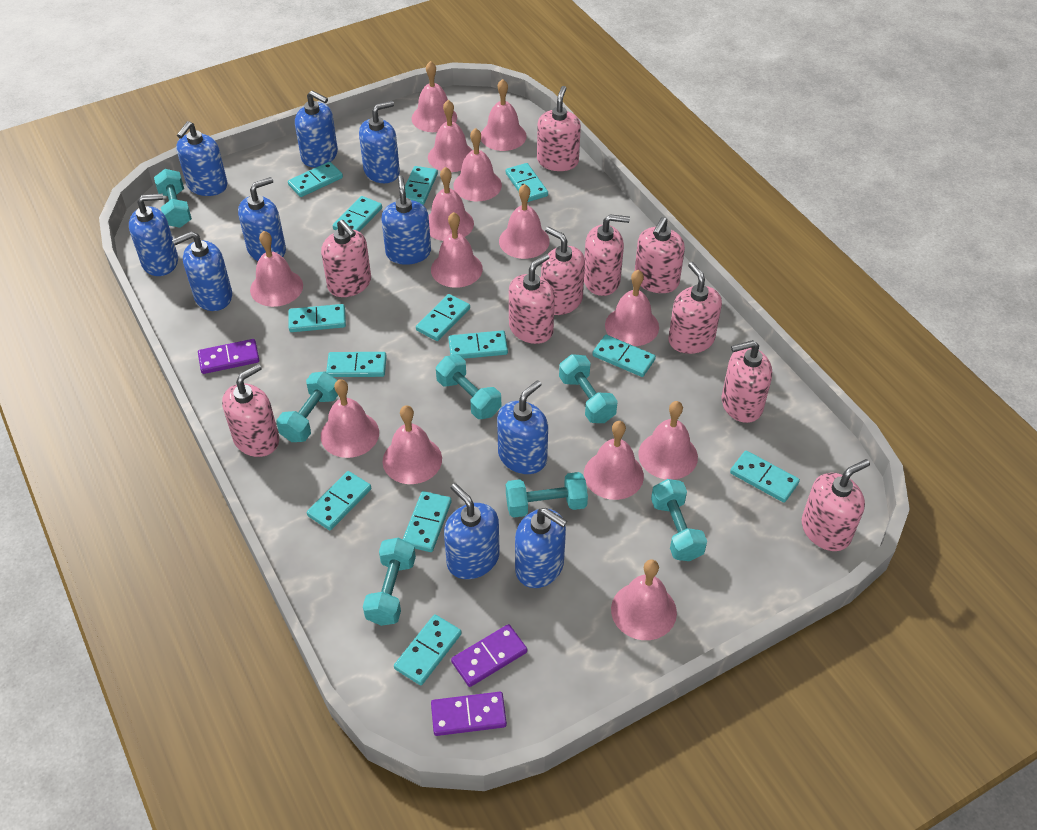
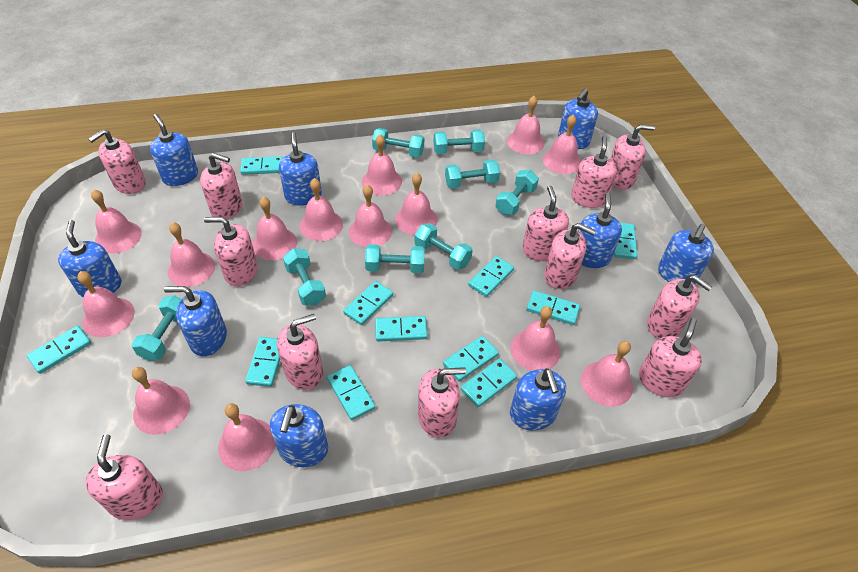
blue soap dispenser: 10 -> 9
pink soap dispenser: 10 -> 12
purple domino: 3 -> 0
turquoise domino: 13 -> 11
turquoise dumbbell: 7 -> 8

